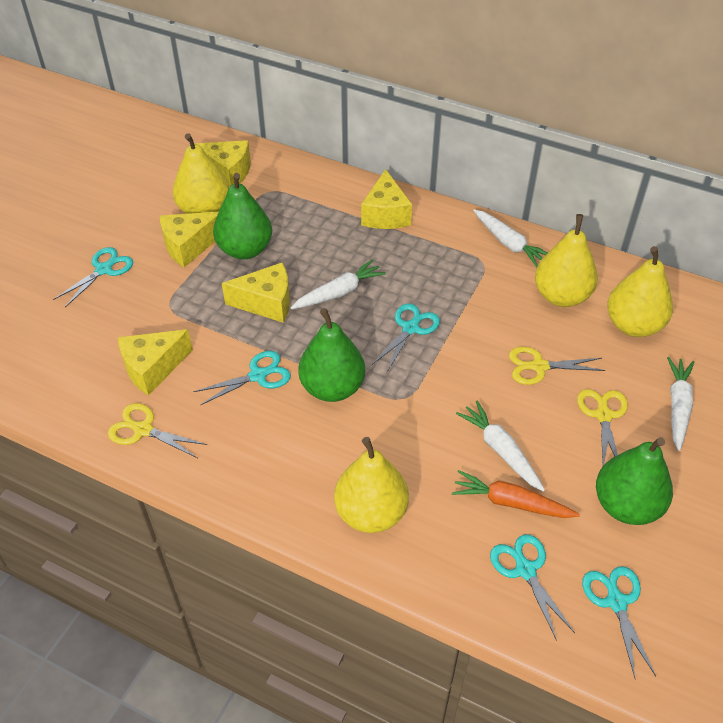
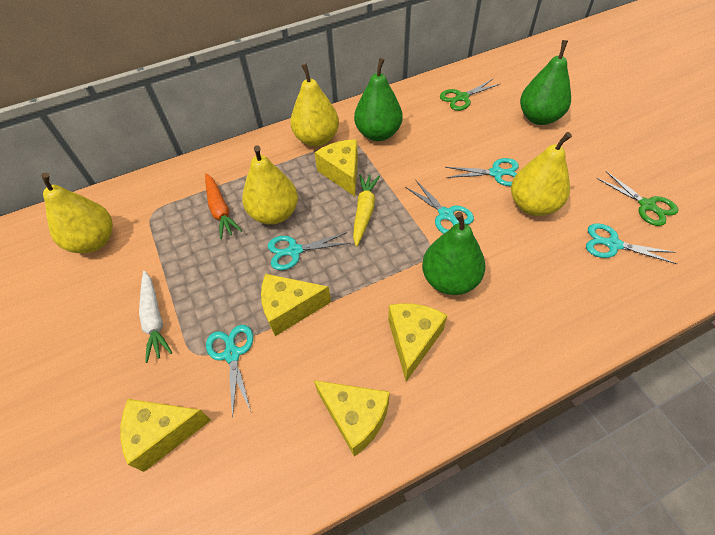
green scissors: 0 -> 2
white carrot: 4 -> 1
yellow carrot: 0 -> 1
yellow scissors: 3 -> 0

